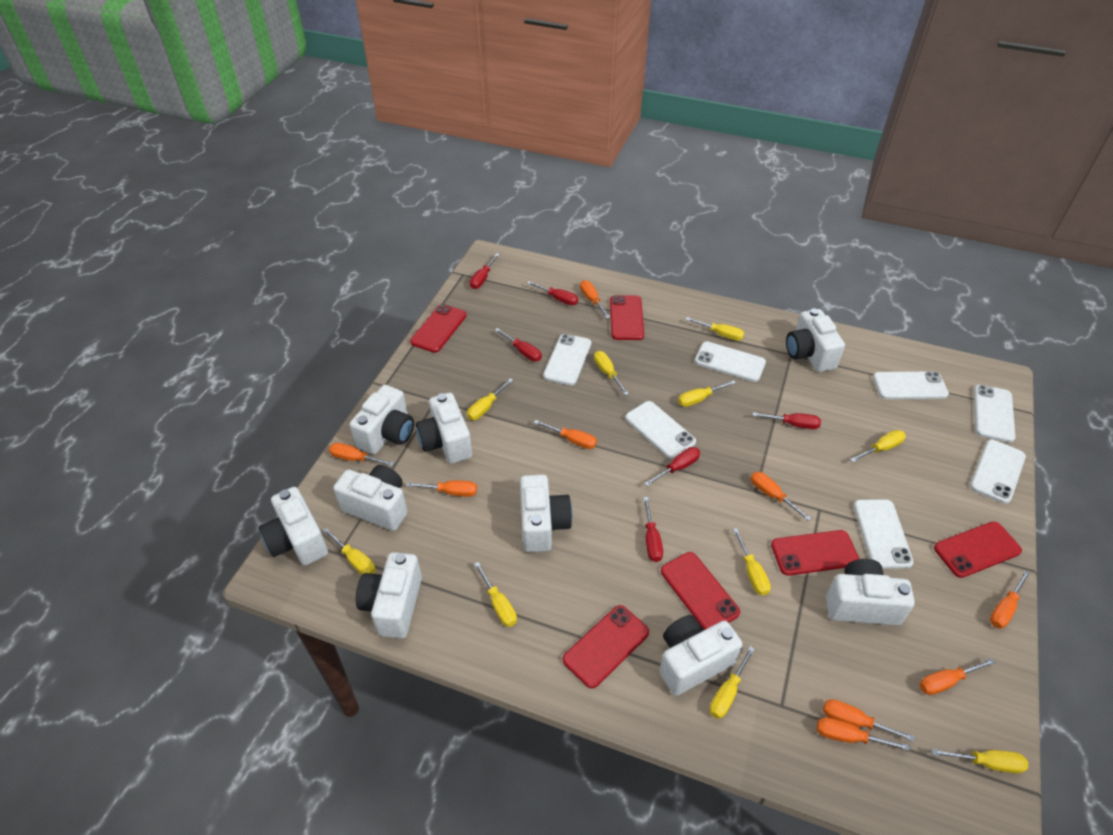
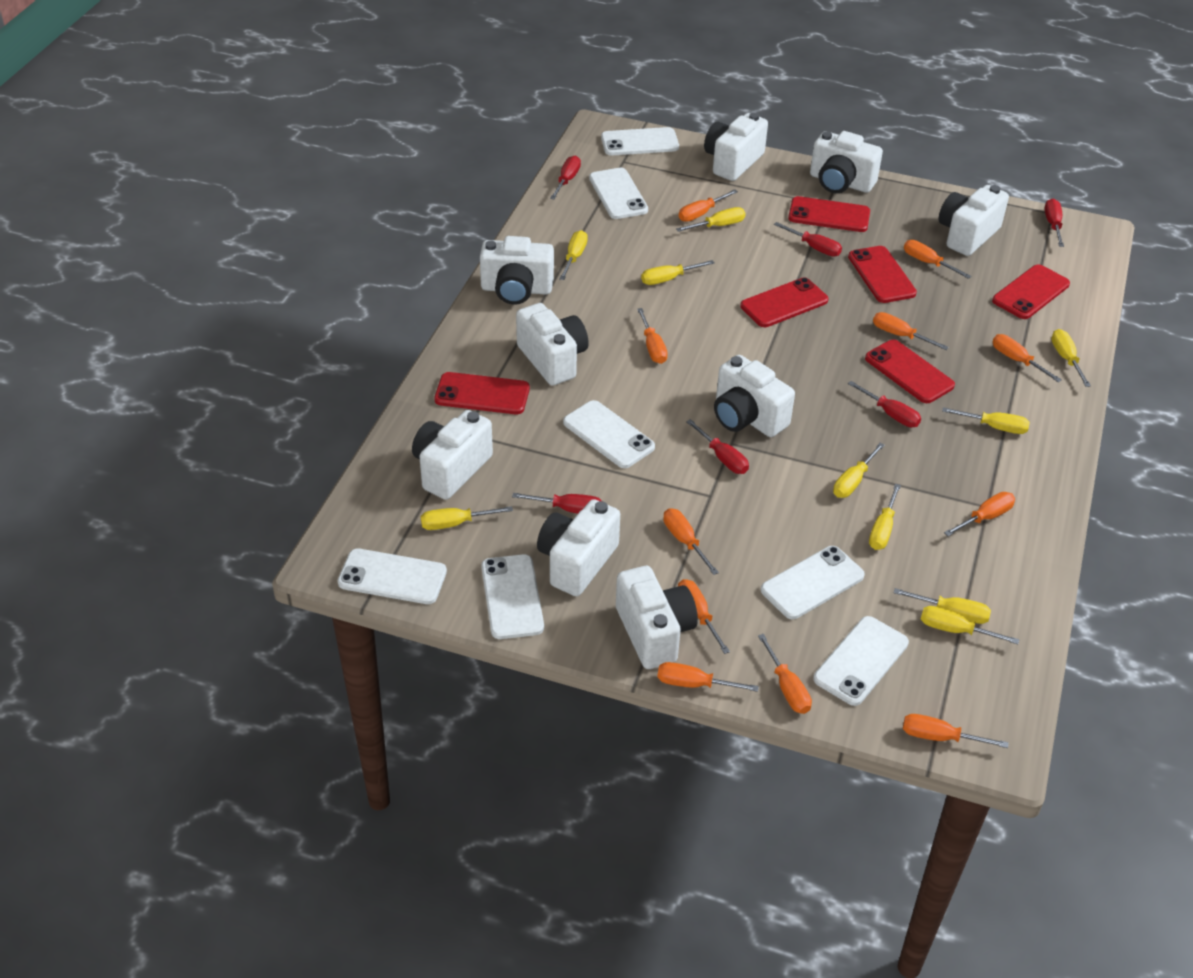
orange screwdriver: 9 -> 11

